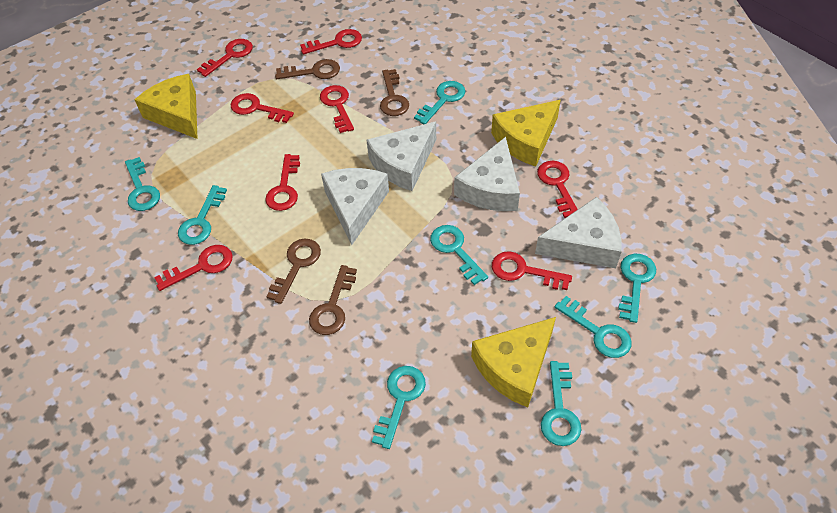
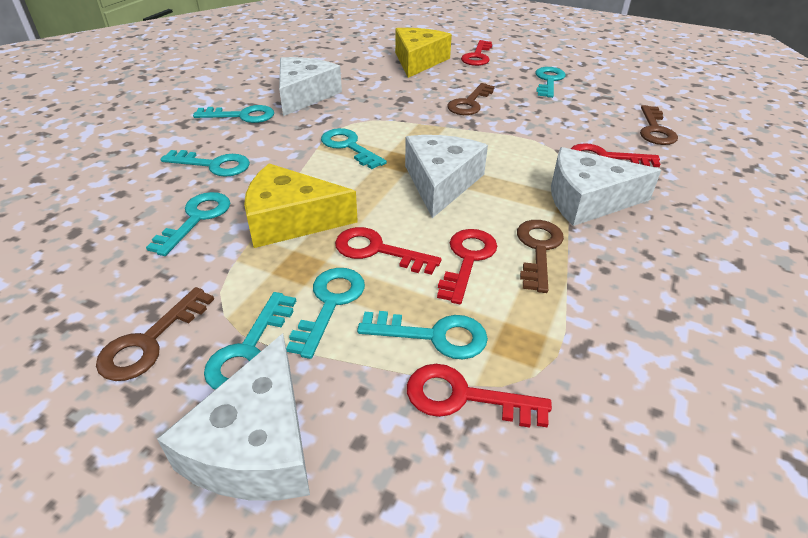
red key: 8 -> 5
yellow cheese: 3 -> 2

